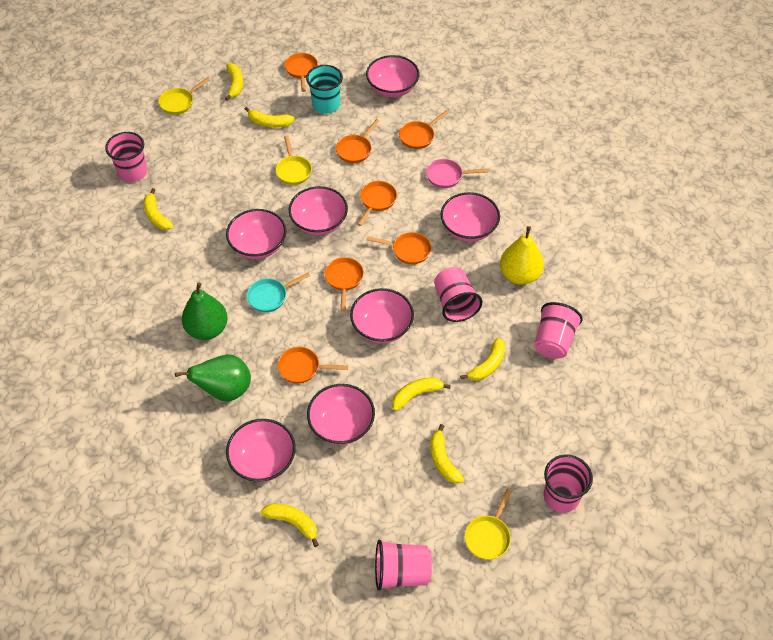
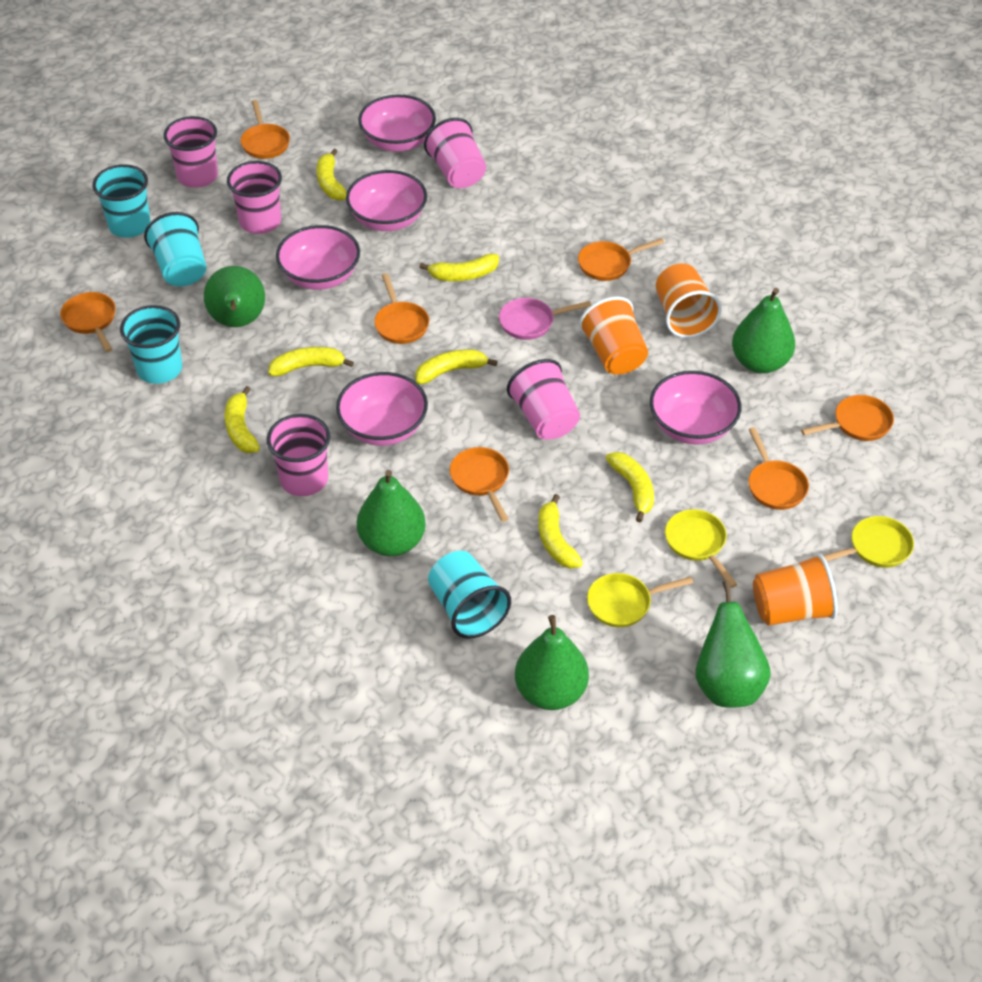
green pear: 2 -> 5
orange cup: 0 -> 3
pink bowl: 7 -> 5
turquoise cup: 1 -> 4
turquoise pan: 1 -> 0
yellow pear: 1 -> 0

